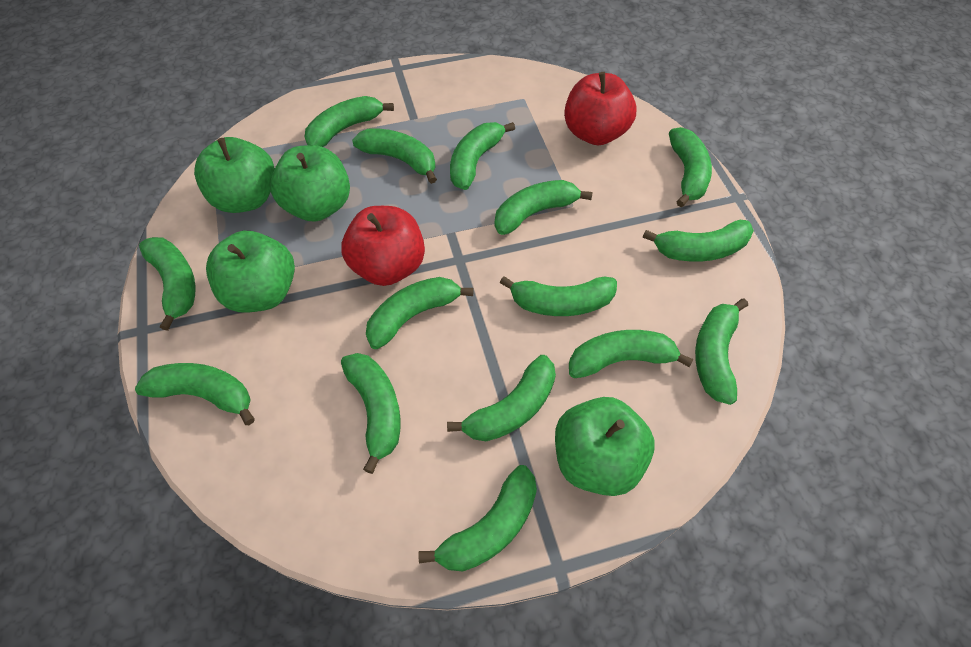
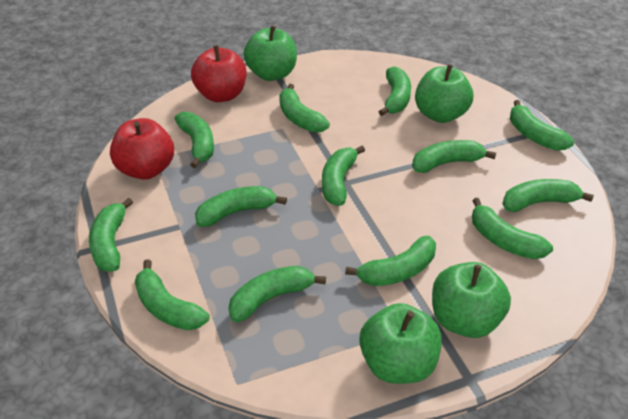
green banana: 15 -> 13

